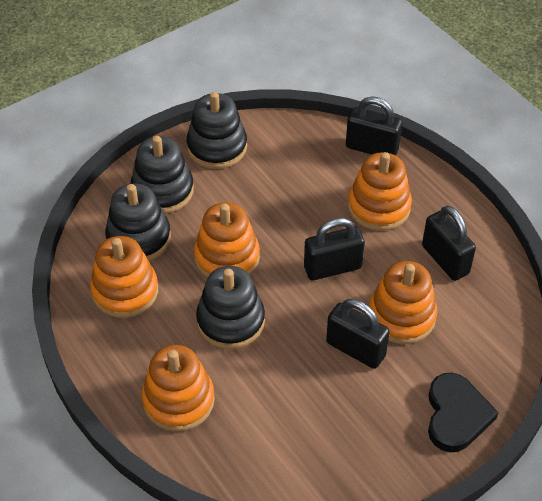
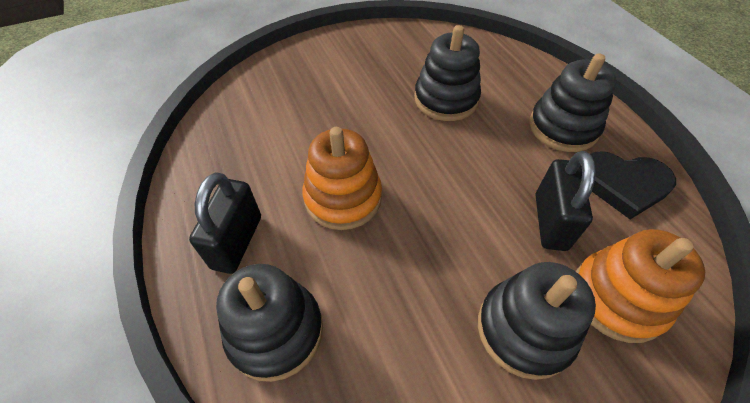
black padlock: 4 -> 2
orange stacking toy: 5 -> 2

